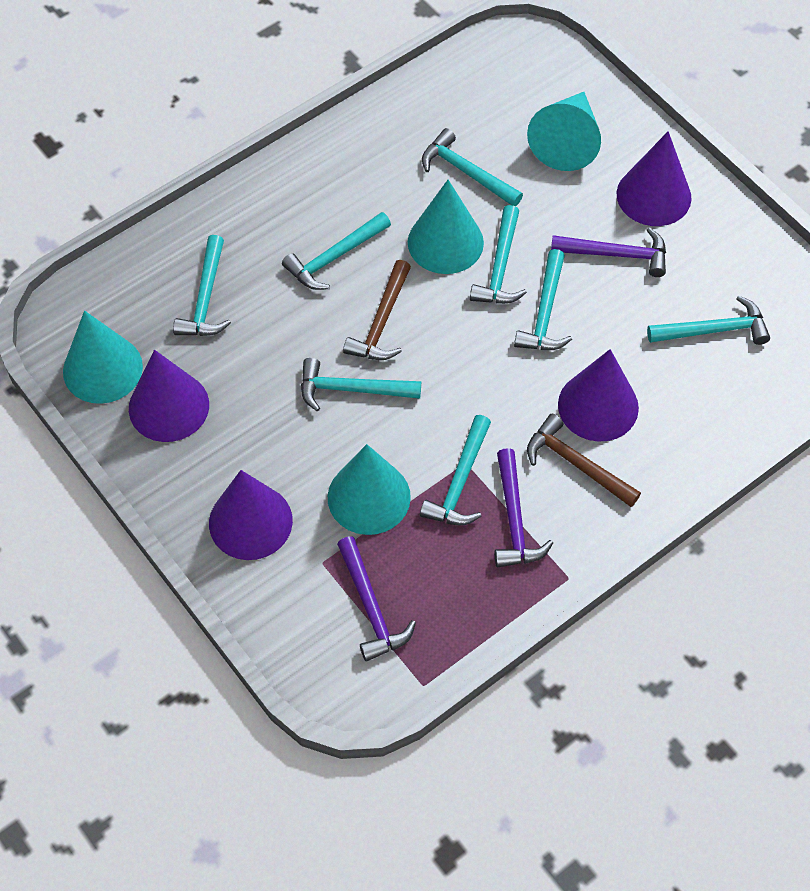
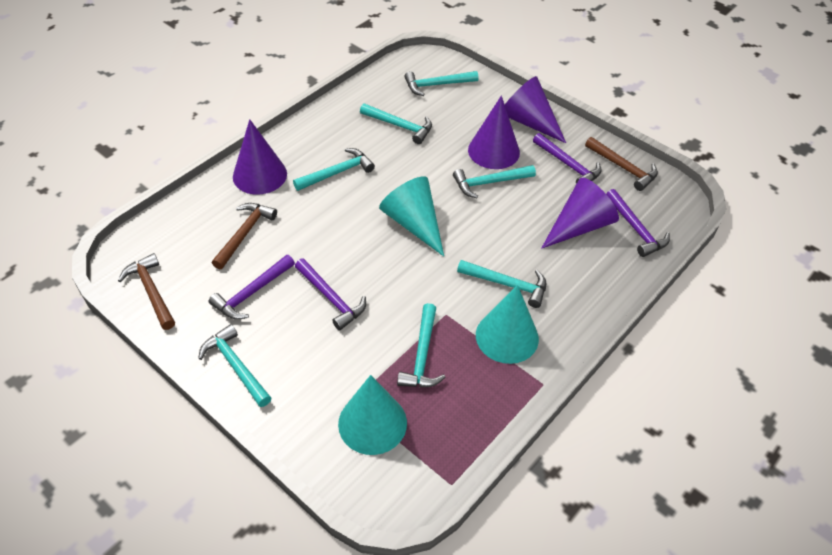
brown hammer: 2 -> 3
purple hammer: 3 -> 4
turquoise cone: 4 -> 3
turquoise hammer: 8 -> 7

